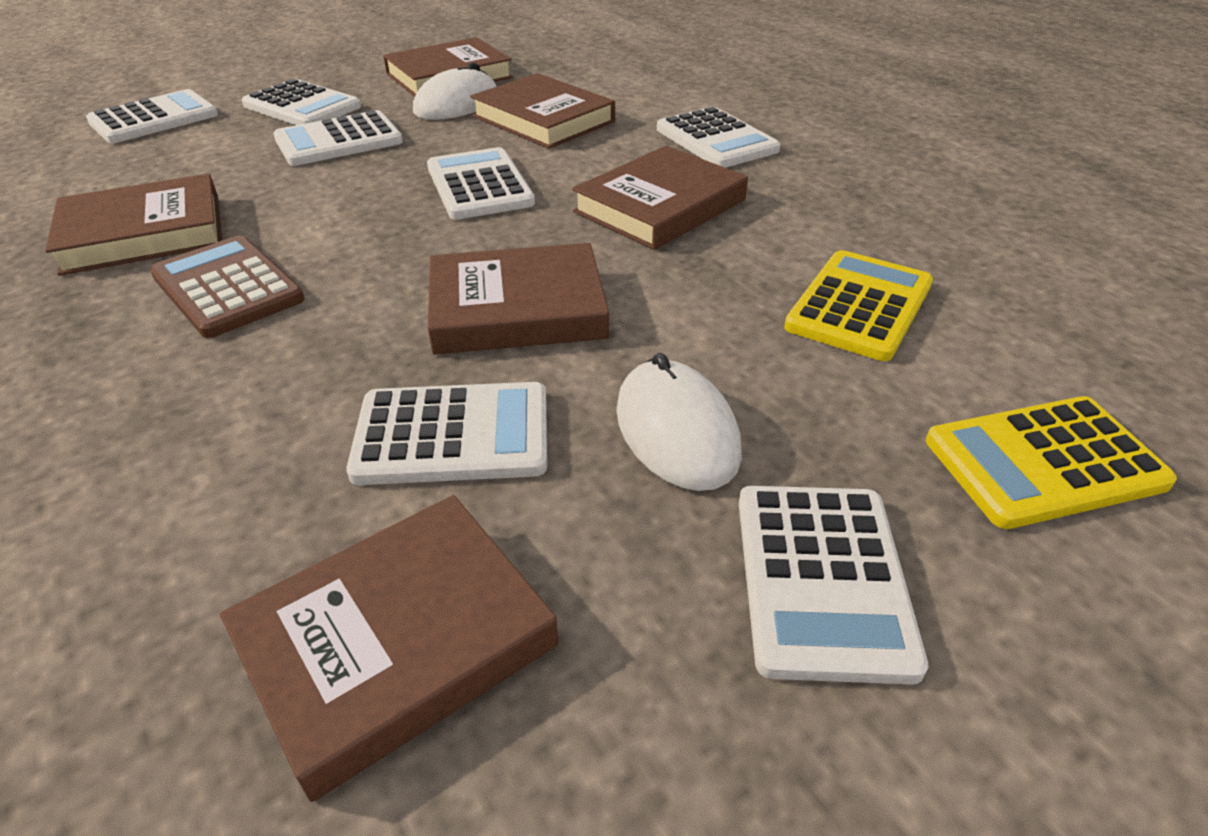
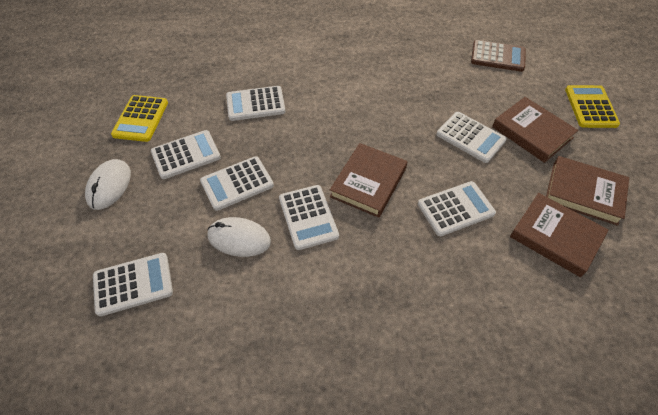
brown book: 6 -> 4

